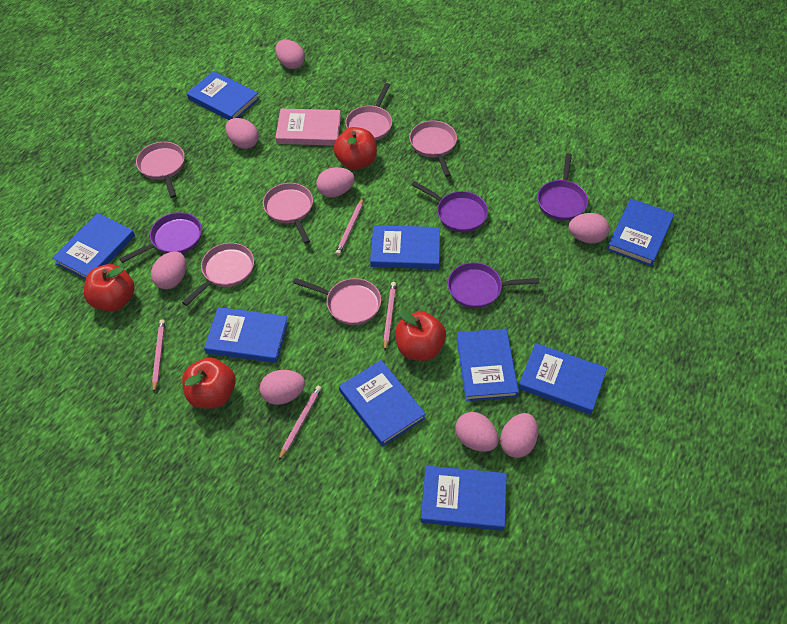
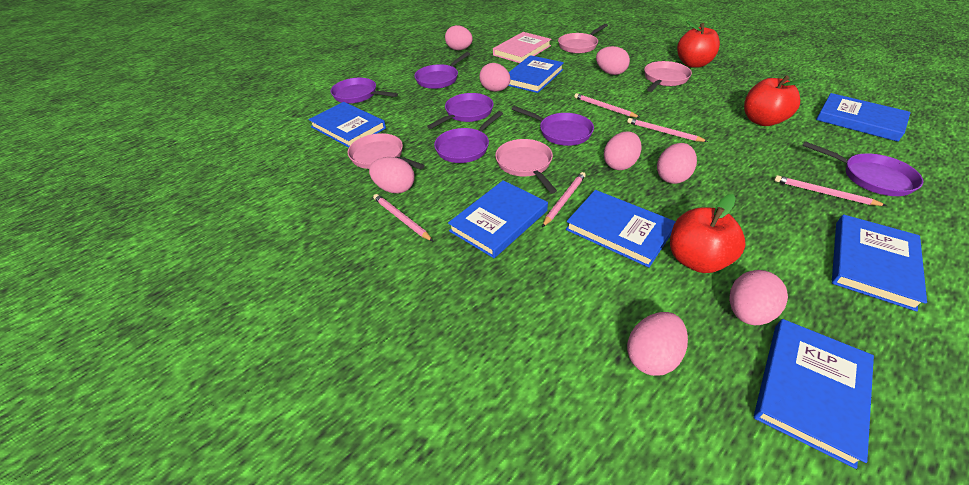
blue book: 9 -> 7
pink pan: 6 -> 4
pink pencil: 4 -> 5
purple pan: 4 -> 6
red apple: 4 -> 3

